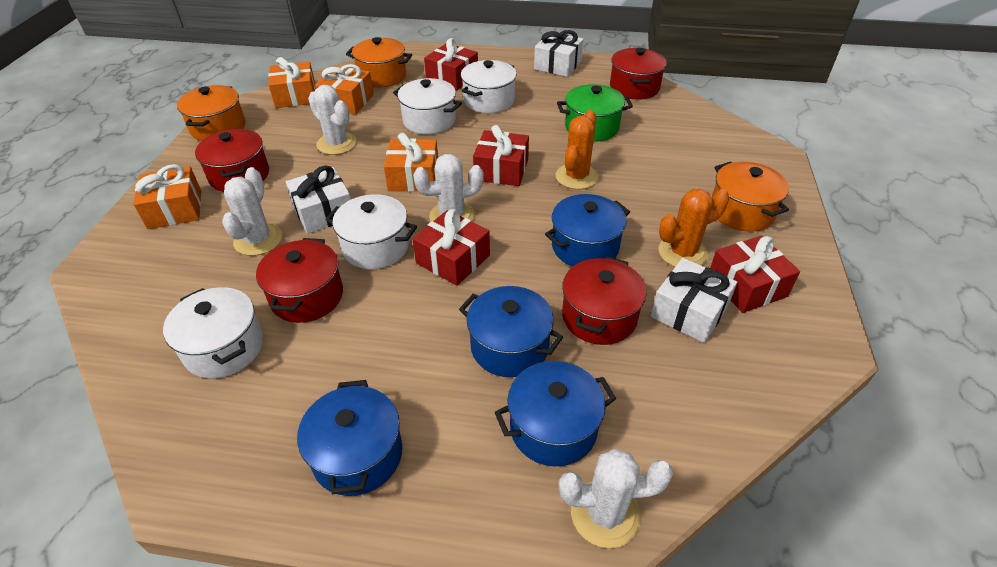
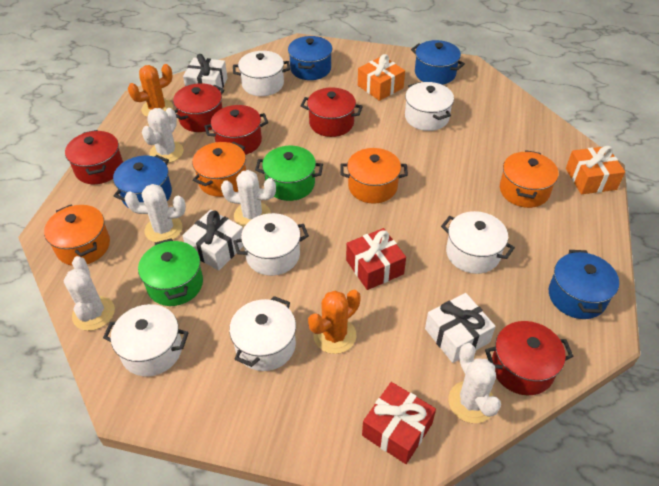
green pot: 1 -> 2
orange gift: 4 -> 2
orange pot: 3 -> 4
red gift: 4 -> 2
red pot: 4 -> 5
white cactus: 4 -> 5
white pot: 4 -> 6

